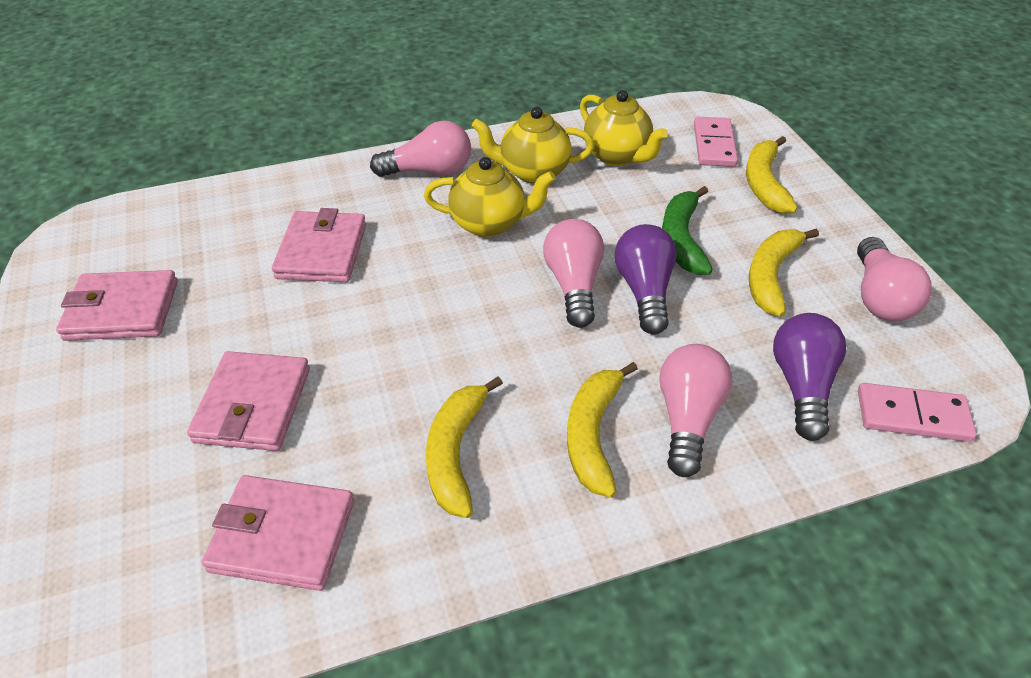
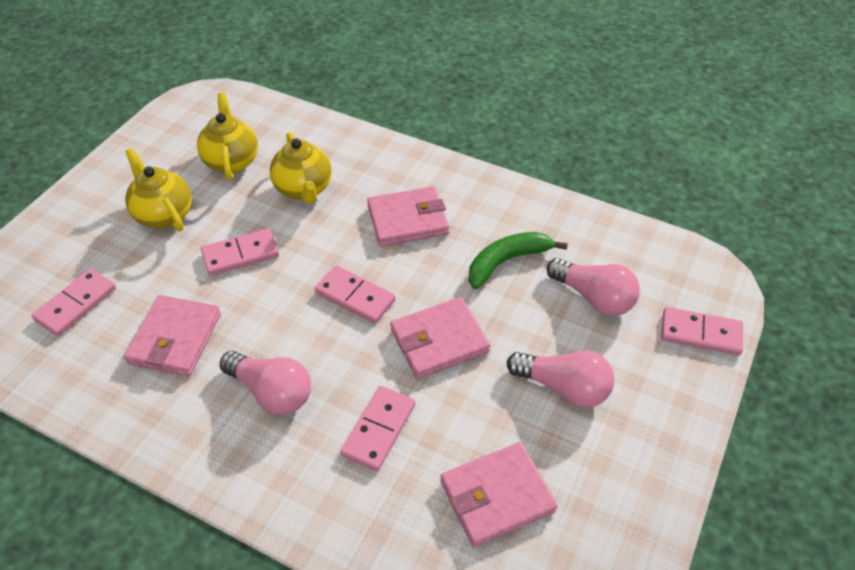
pink domino: 2 -> 5
pink light bulb: 4 -> 3
purple light bulb: 2 -> 0
yellow banana: 4 -> 0

